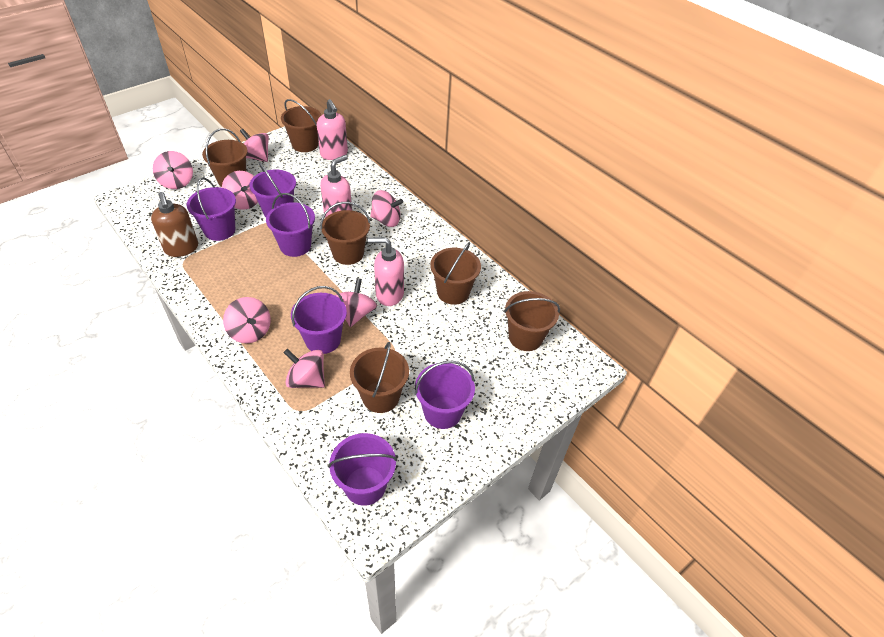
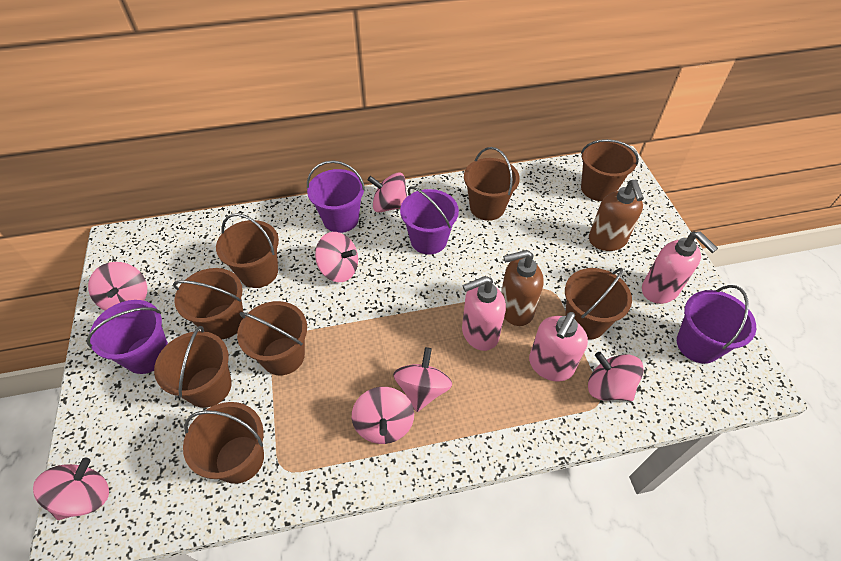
brown bucket: 6 -> 8
brown soap dispenser: 1 -> 2
purple bucket: 6 -> 4

